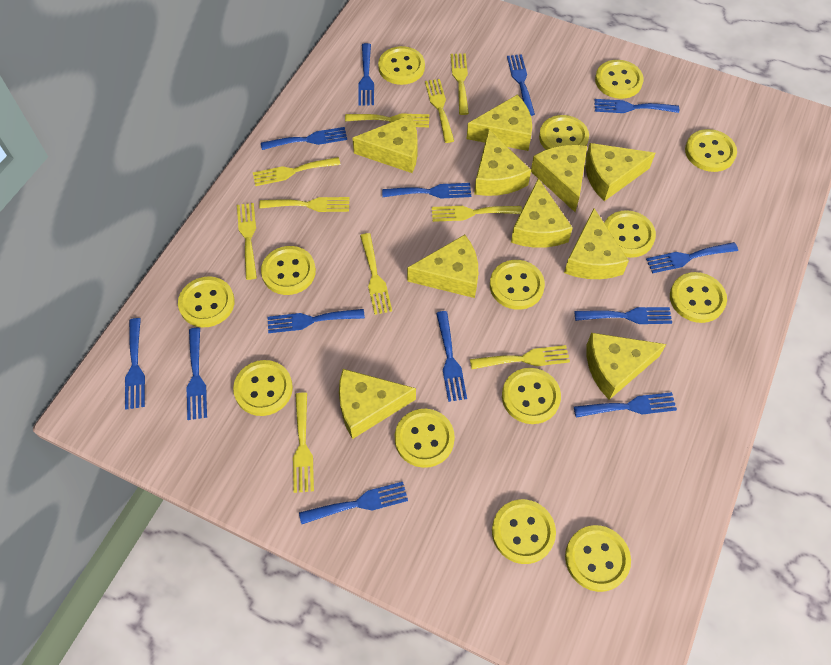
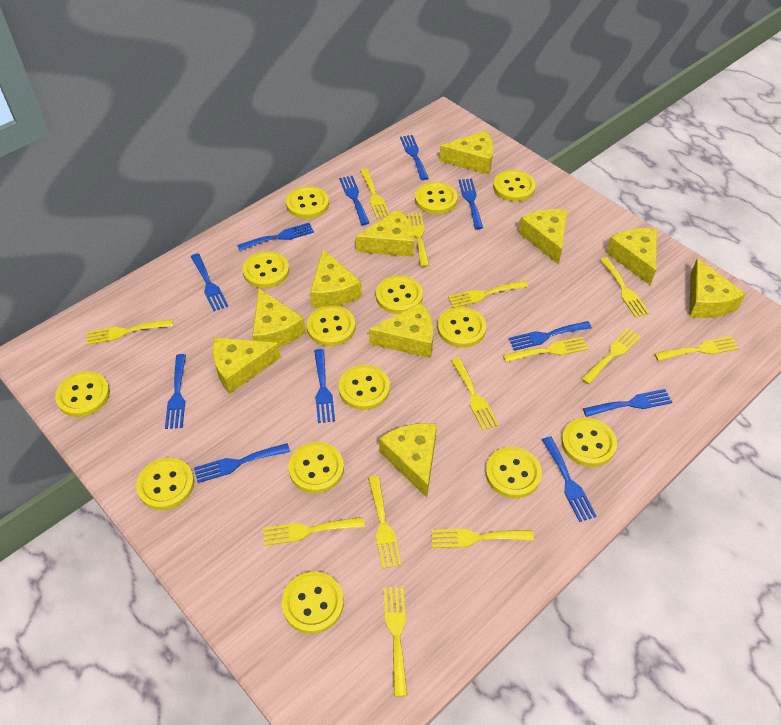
blue fork: 13 -> 11
yellow fork: 10 -> 13

